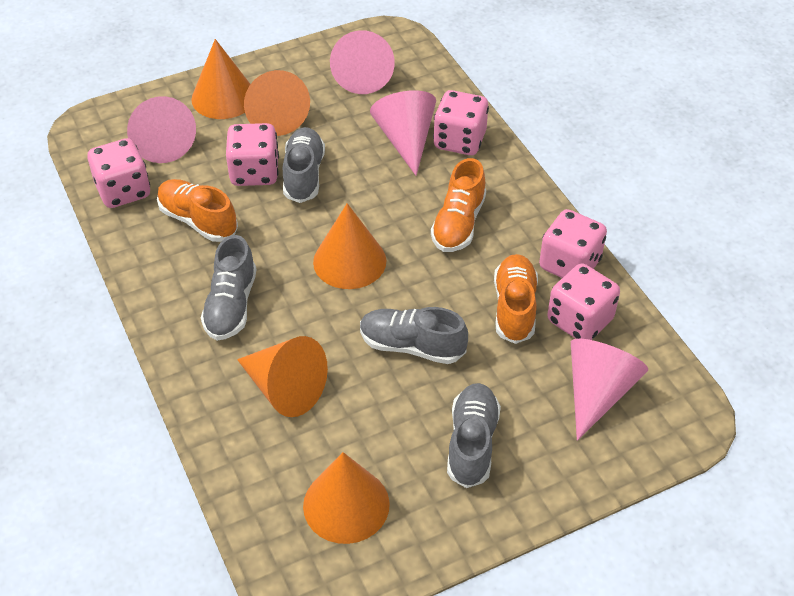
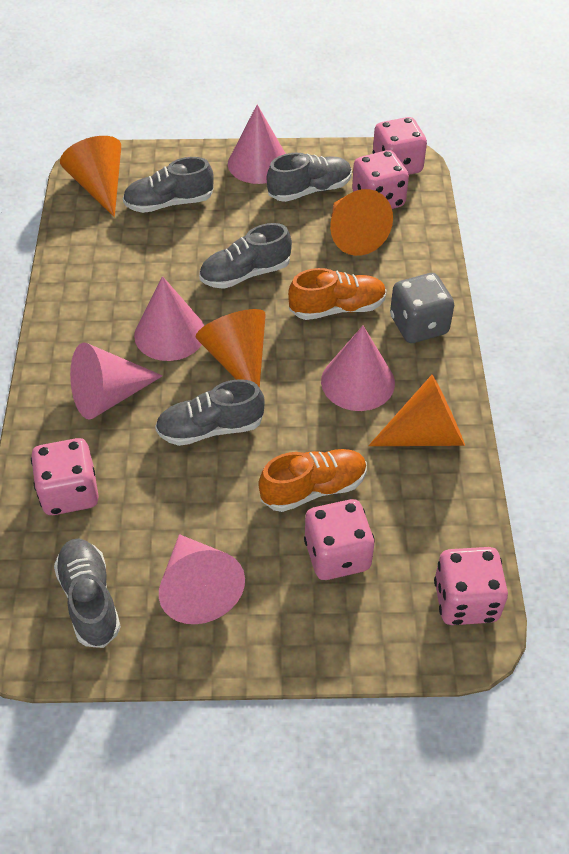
grey dice: 0 -> 1
grey shoe: 4 -> 5
orange cone: 5 -> 4
orange shoe: 3 -> 2
pink cone: 4 -> 5

